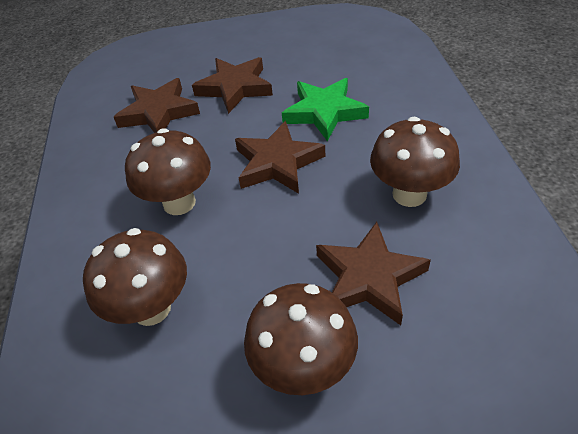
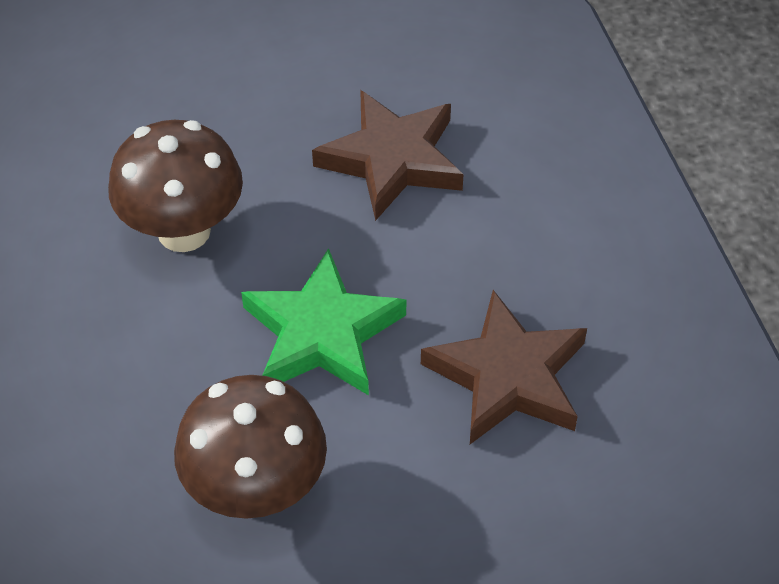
brown mushroom: 4 -> 2
brown star: 4 -> 2

